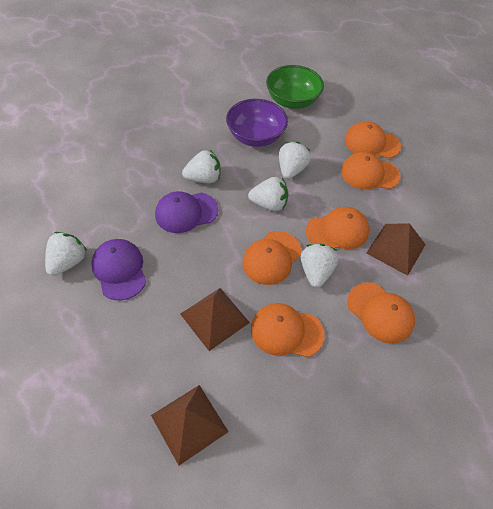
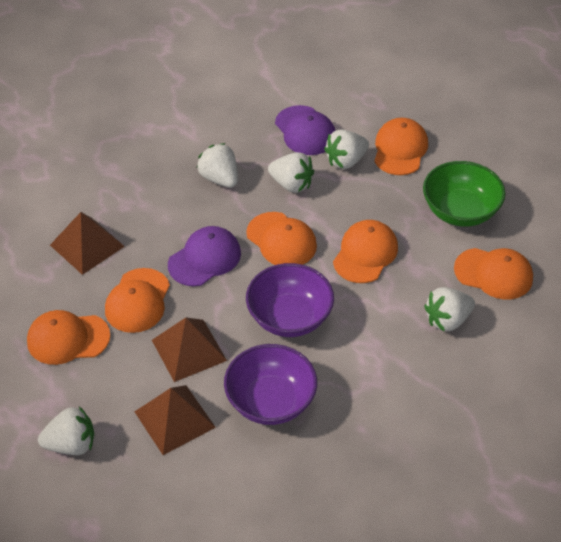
purple bowl: 1 -> 2

